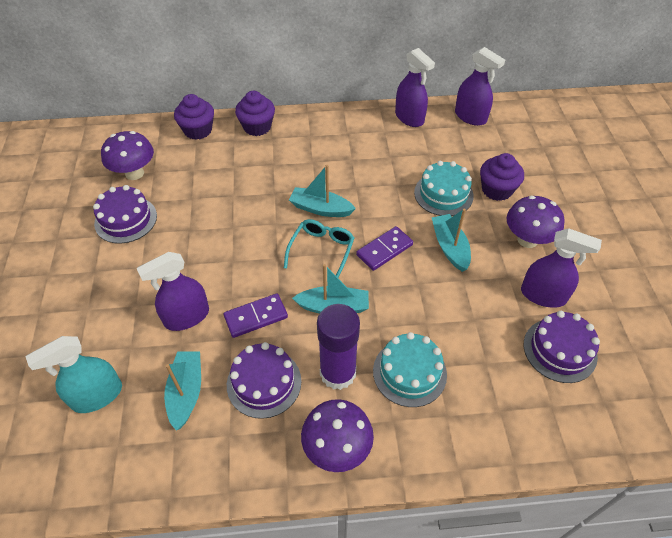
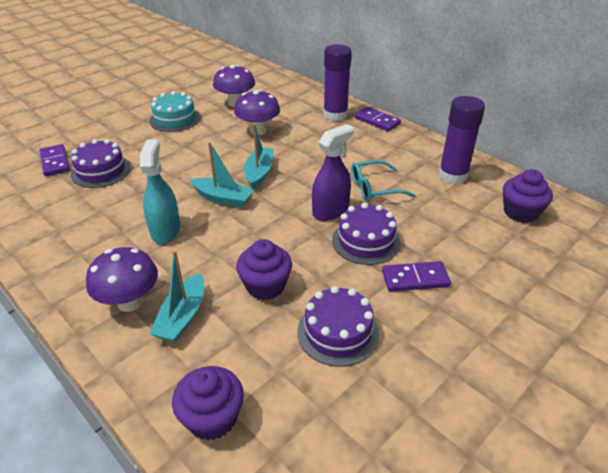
purple domino: 2 -> 3
purple glue stick: 1 -> 2
purple spray bottle: 4 -> 1
turquoise boat: 4 -> 3
turquoise cake: 2 -> 1

